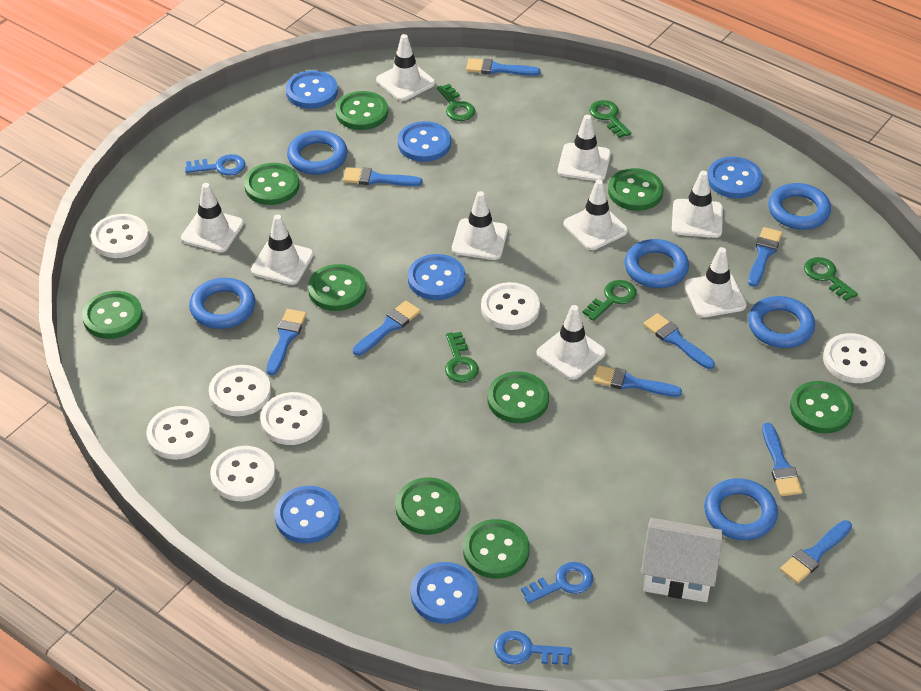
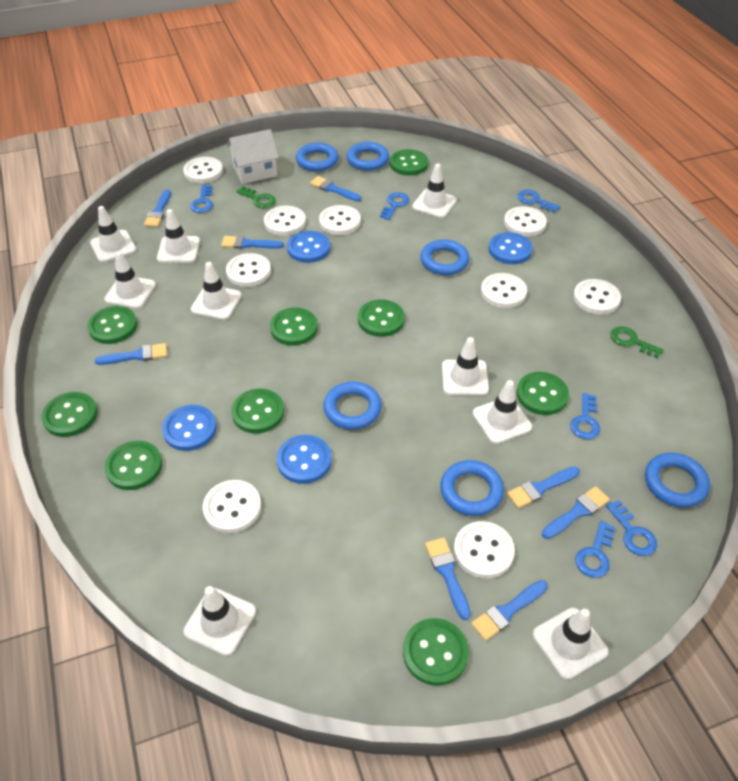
blue brush: 9 -> 8
blue button: 6 -> 4
blue key: 3 -> 6
green key: 5 -> 2
white button: 7 -> 9

